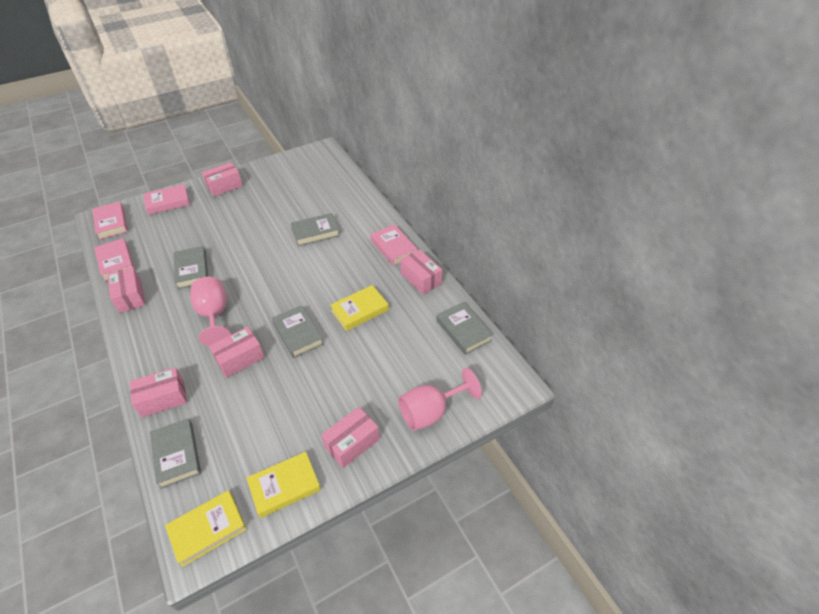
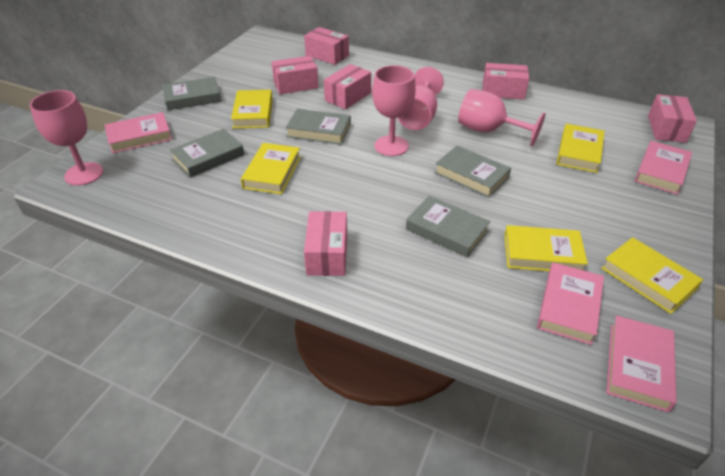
pink goblet: 2 -> 4
yellow book: 3 -> 5

